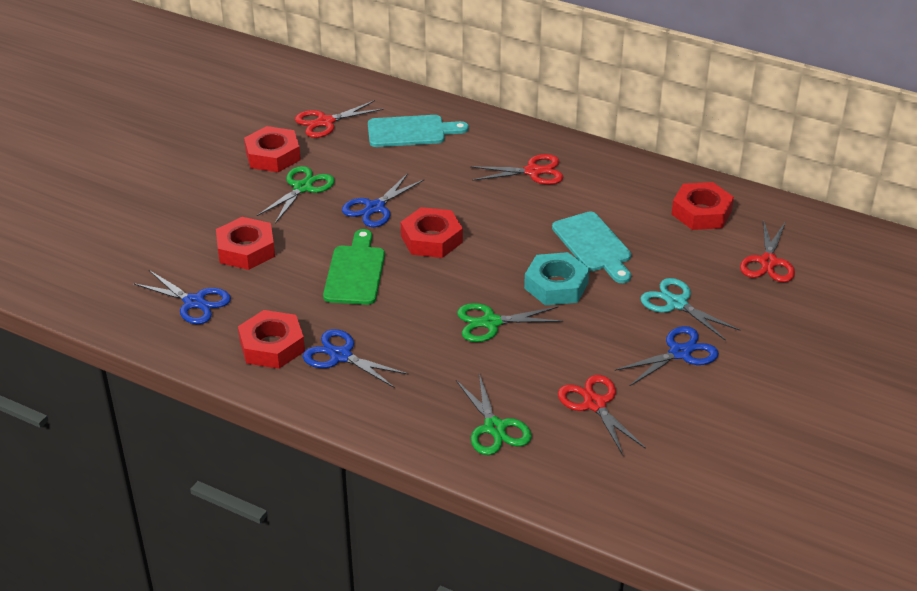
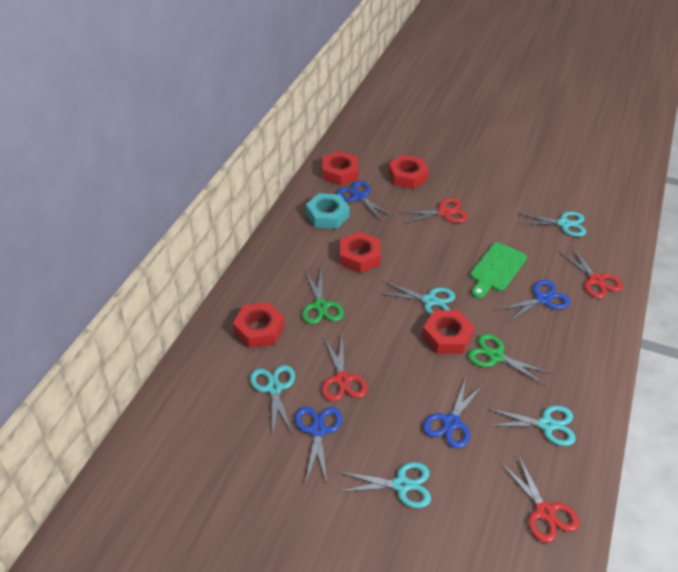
green scissors: 3 -> 2
turquoise cutting board: 2 -> 0
turquoise scissors: 1 -> 5

